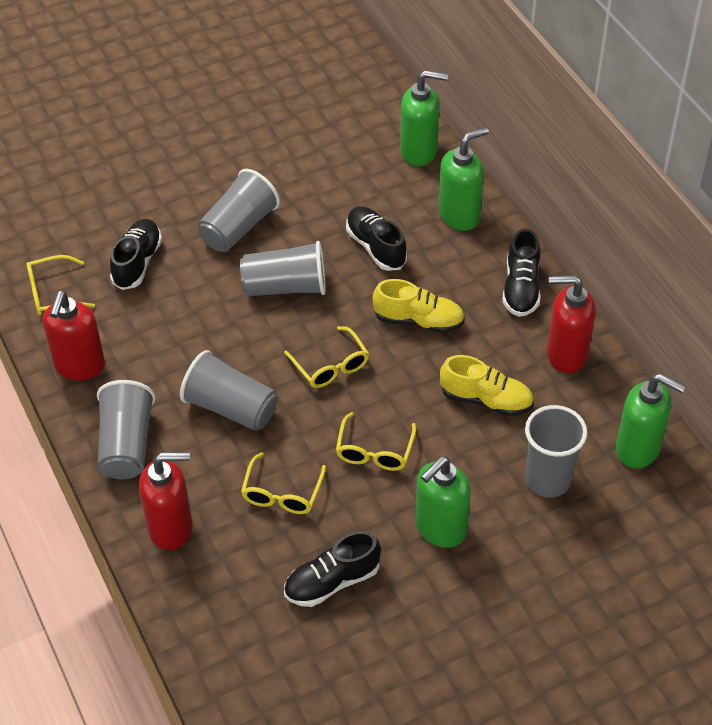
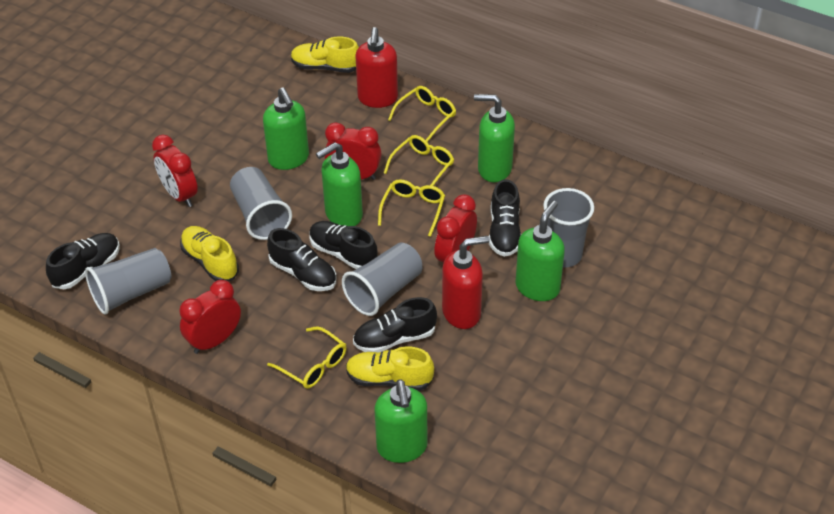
black shoe: 4 -> 5
green soap dispenser: 4 -> 5
grey cup: 5 -> 4
red clock: 0 -> 4
red soap dispenser: 3 -> 2
yellow shoe: 2 -> 3

